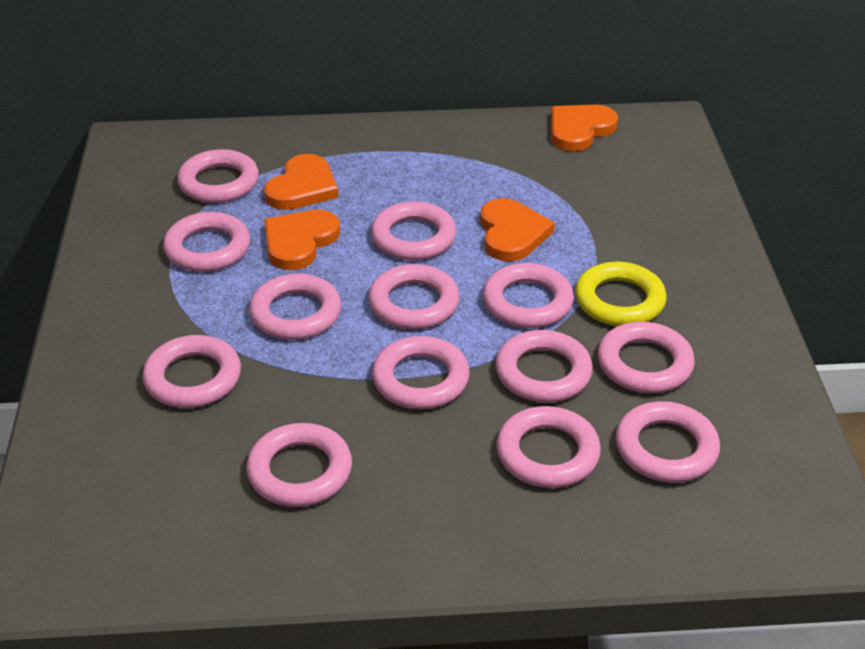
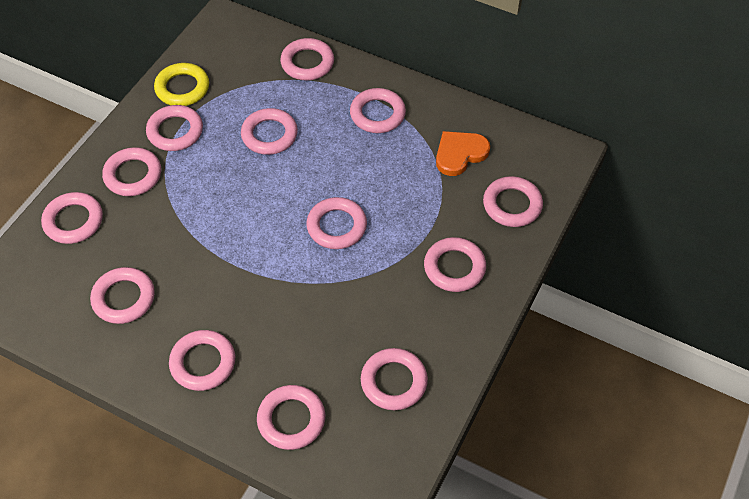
orange heart: 4 -> 1

